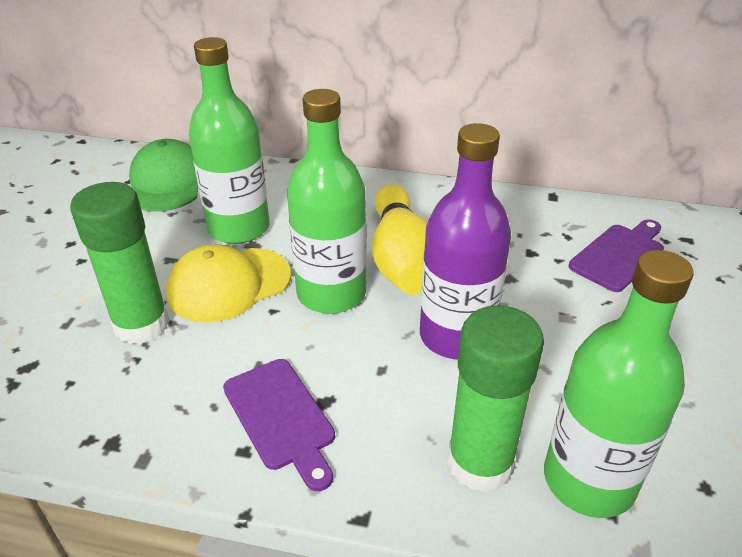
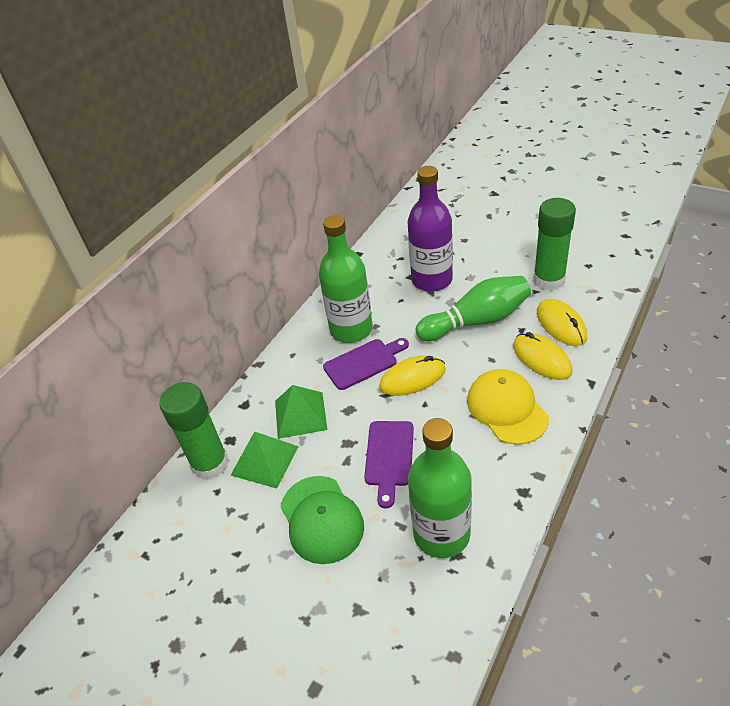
green bottle: 3 -> 2
green bowling pin: 0 -> 1
green pyramid: 0 -> 2
yellow bowling pin: 1 -> 0
yellow mouse: 0 -> 3

